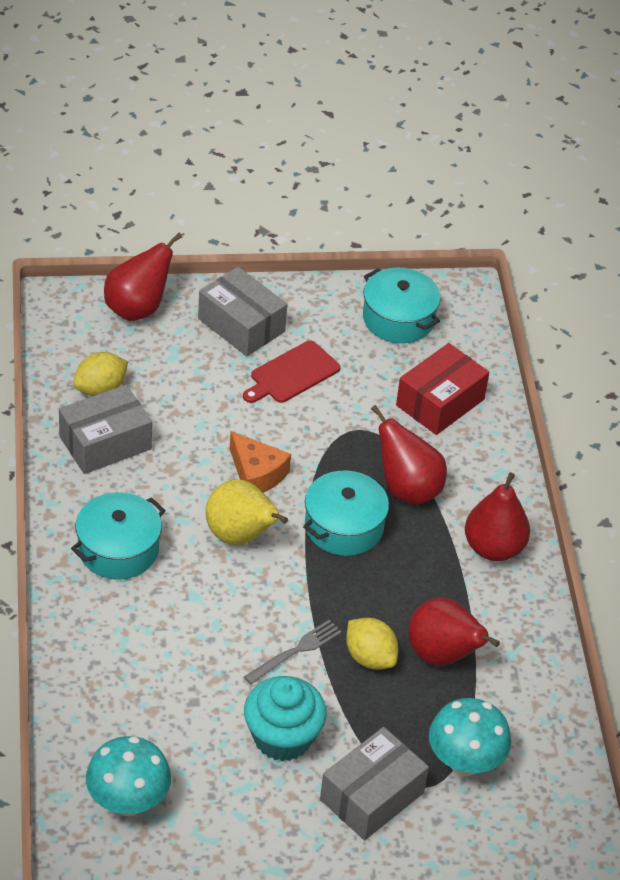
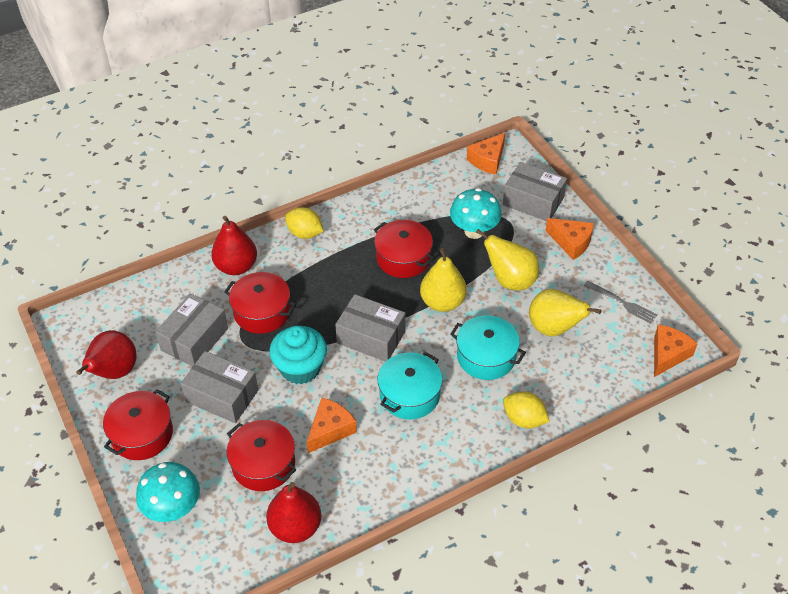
grey box: 3 -> 4
orange cheese: 1 -> 4
red box: 1 -> 0
red cutting board: 1 -> 0
red pear: 4 -> 3
red pot: 0 -> 4
turquoise pot: 3 -> 2
yellow pear: 1 -> 3

